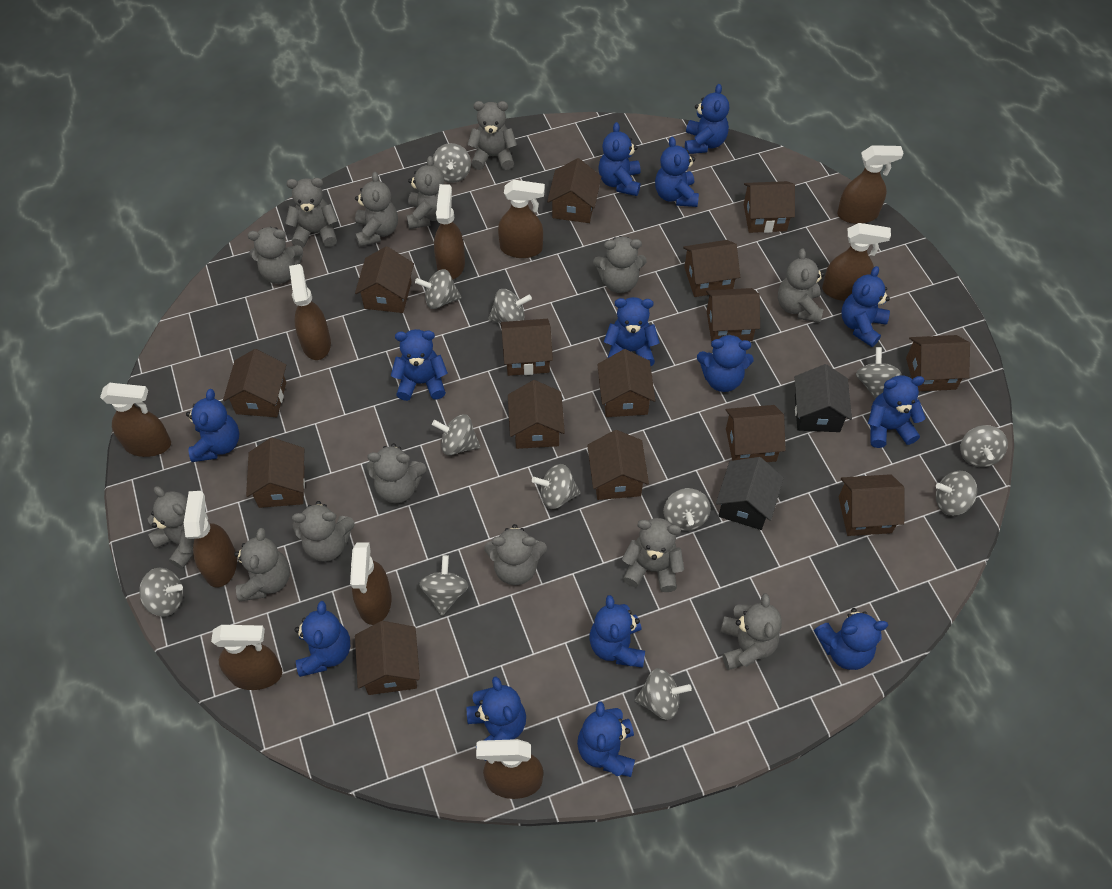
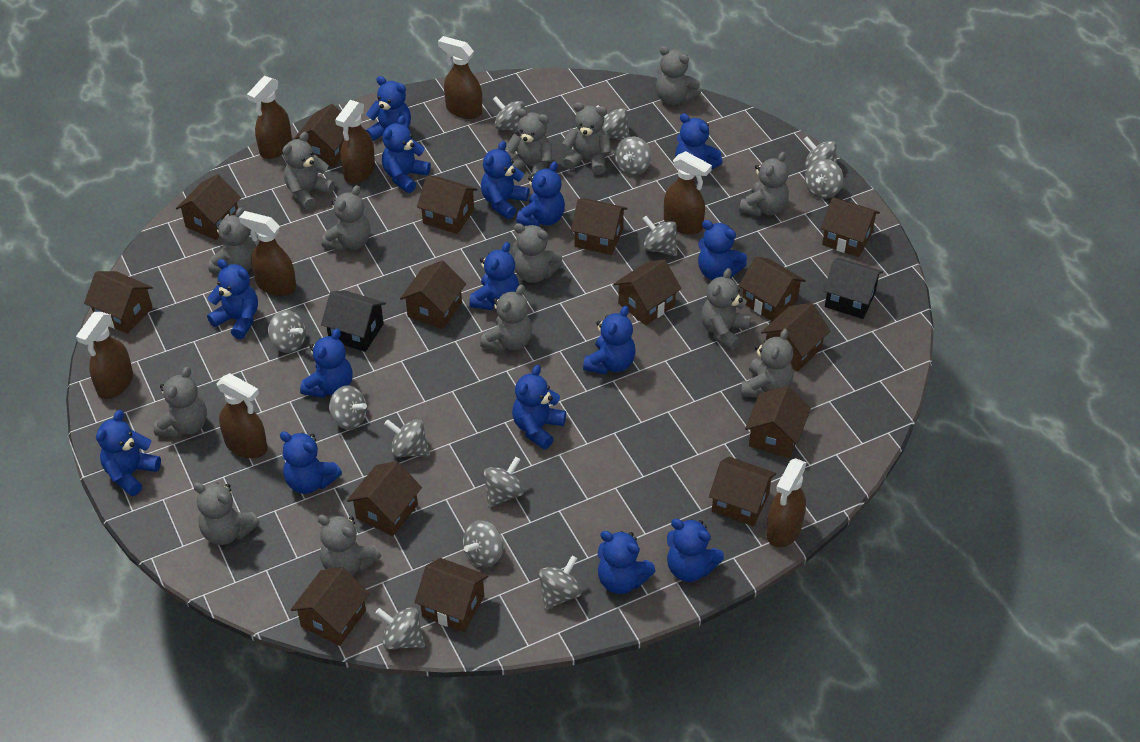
blue teddy bear: 14 -> 15
brown spray bottle: 10 -> 8
grey spinning top: 12 -> 13

